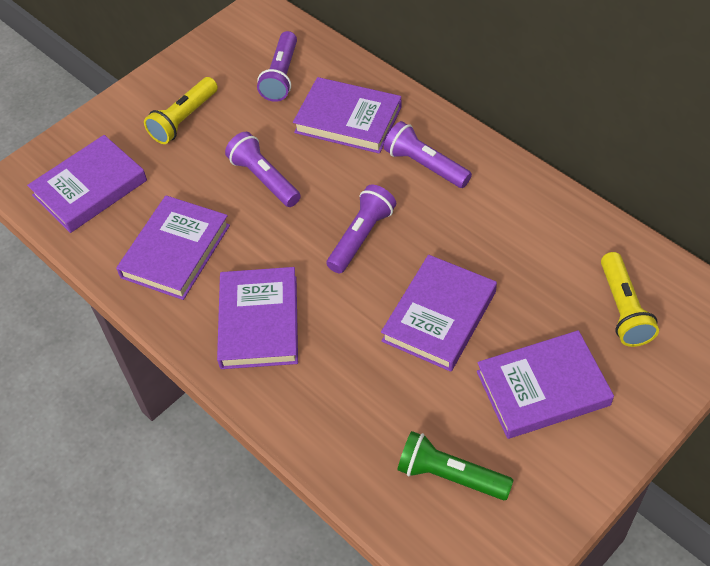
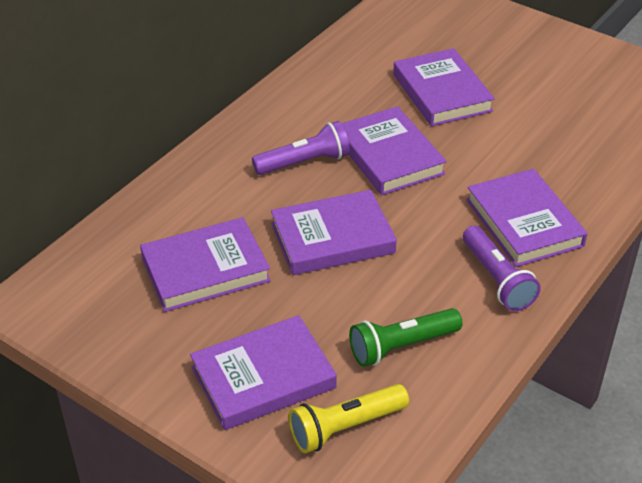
purple flashlight: 4 -> 2
yellow flashlight: 2 -> 1

